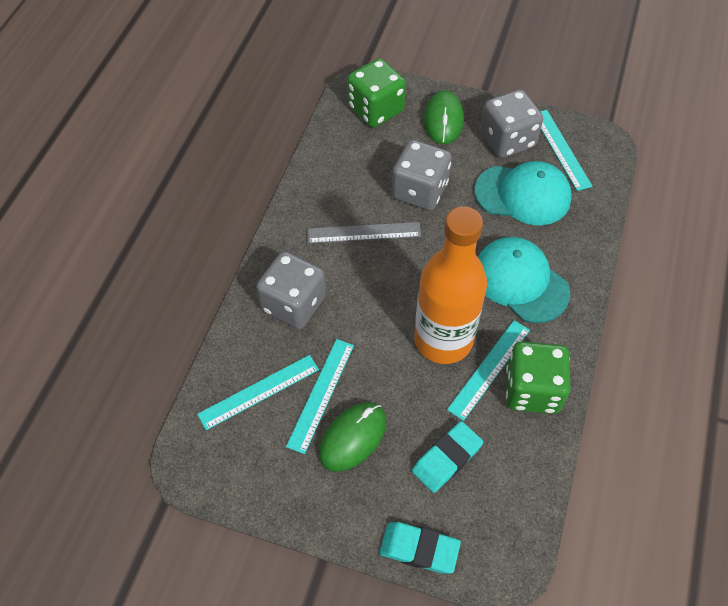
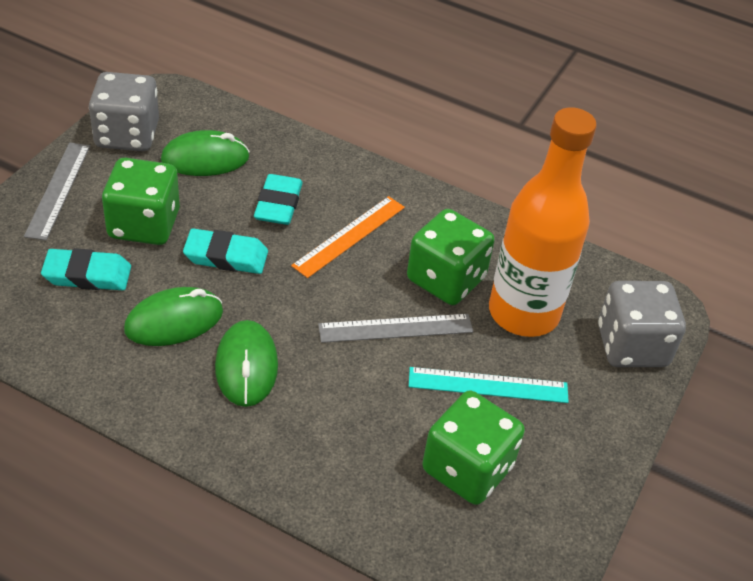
green dice: 2 -> 3
green mouse: 2 -> 3
grey dice: 3 -> 2
grey ruler: 1 -> 2
orange ruler: 0 -> 1
turquoise cap: 2 -> 0
turquoise eraser: 2 -> 3
turquoise ruler: 4 -> 1

